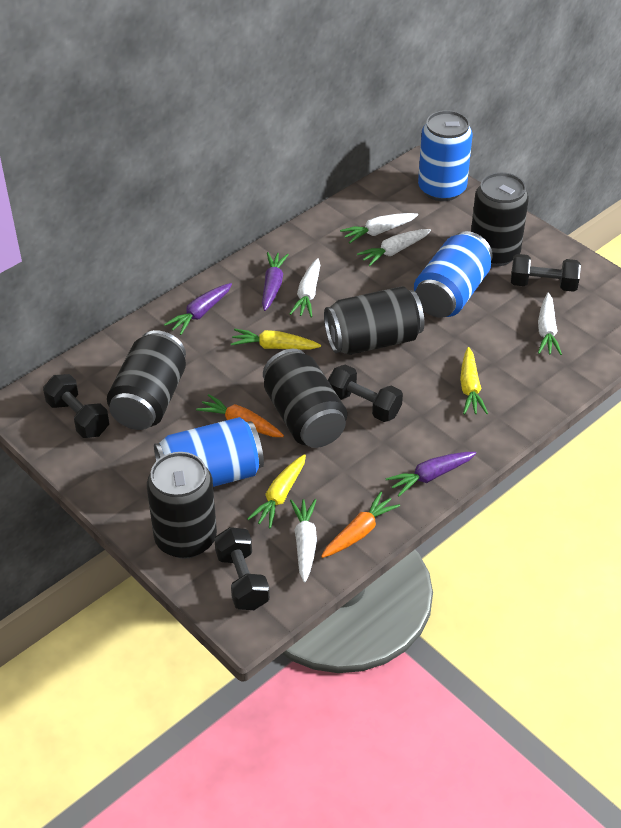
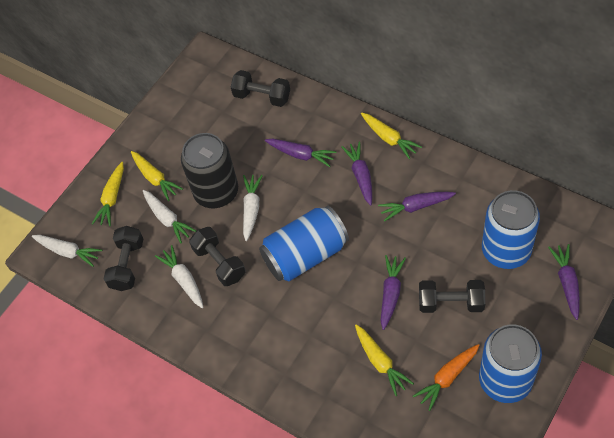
black can: 5 -> 1
orange carrot: 2 -> 1
purple carrot: 3 -> 5
white carrot: 5 -> 4
yellow carrot: 3 -> 4

